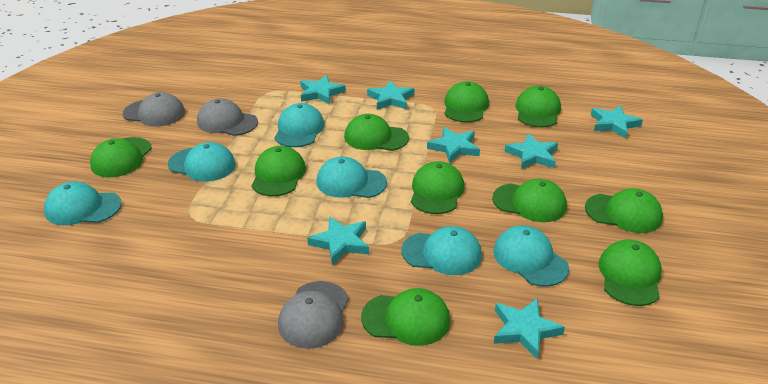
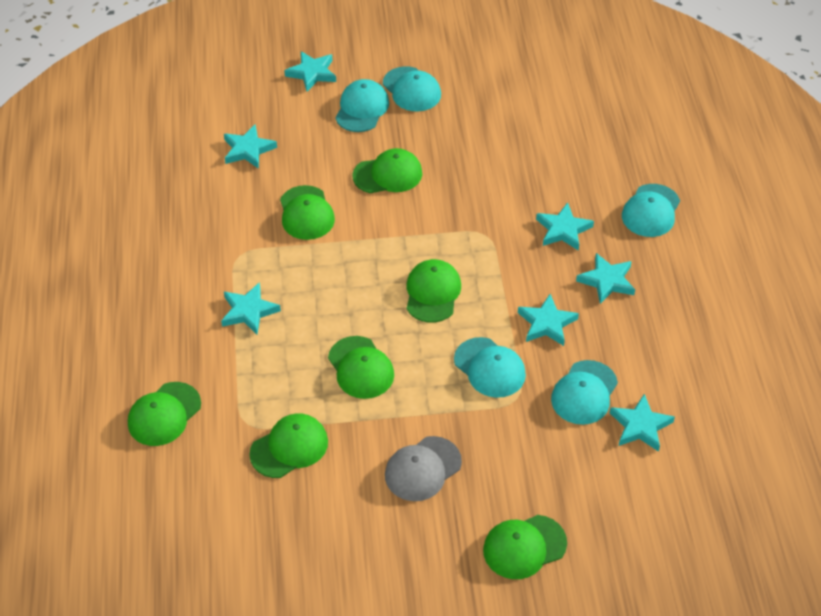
green cap: 10 -> 7
grey cap: 3 -> 1
turquoise cap: 6 -> 5

